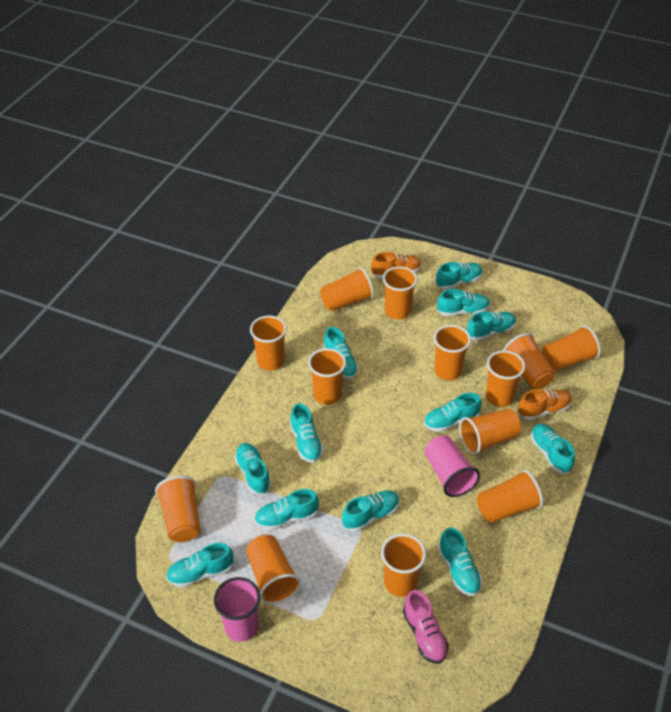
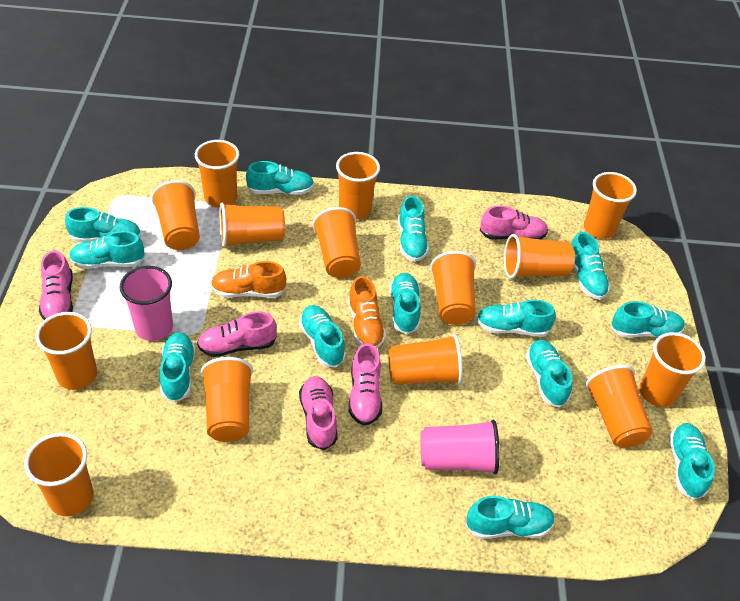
orange cup: 13 -> 14
pink shoe: 1 -> 5
turquoise shoe: 12 -> 13

